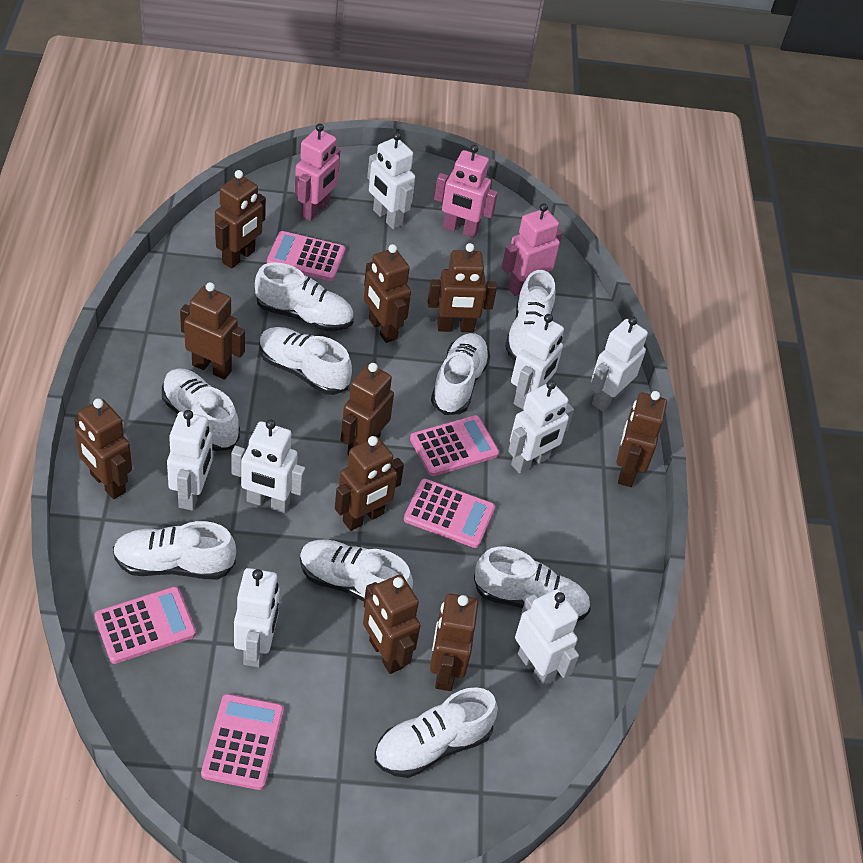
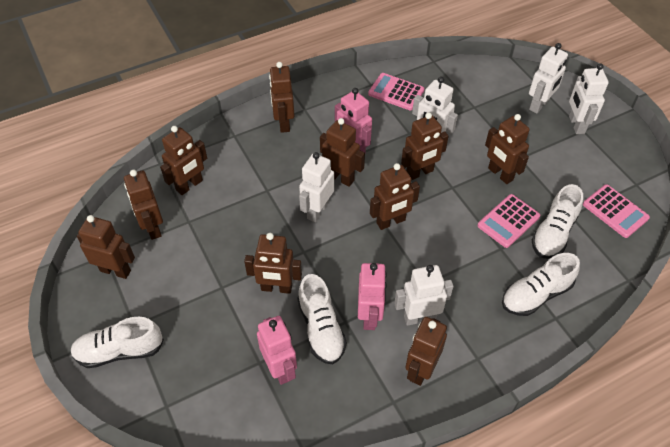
pink calculator: 5 -> 3
white robot: 8 -> 5
white shoe: 9 -> 4

